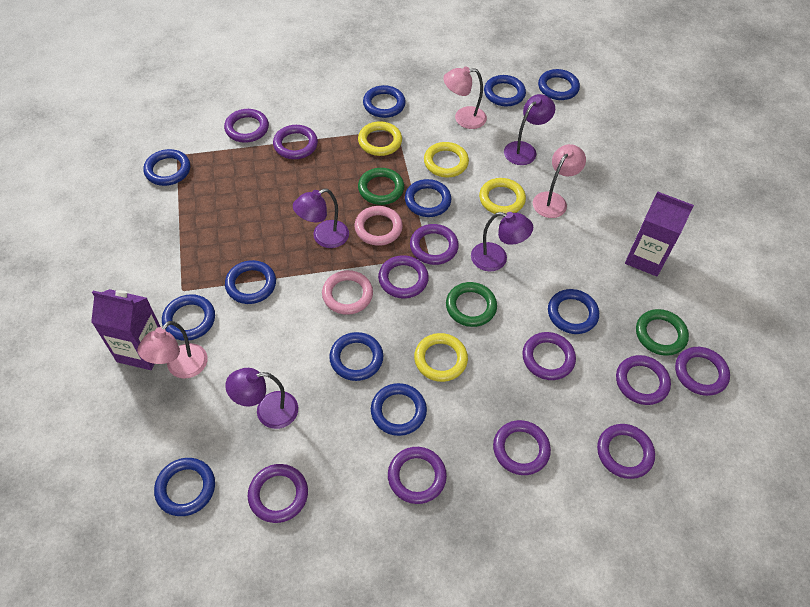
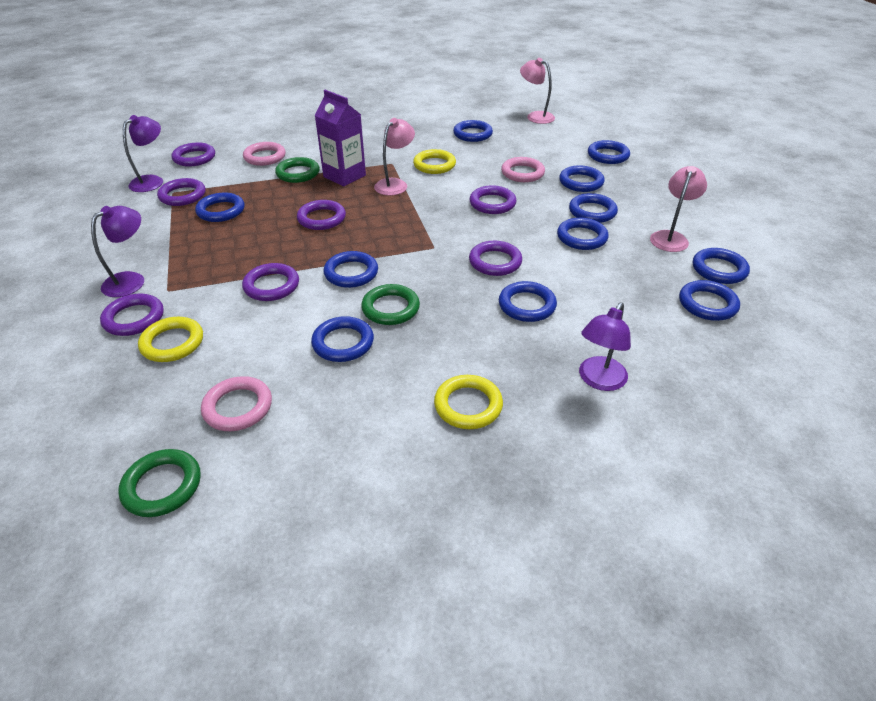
pink ring: 2 -> 3
purple carton: 2 -> 1
purple lamp: 4 -> 3
purple ring: 11 -> 7
yellow ring: 4 -> 3

